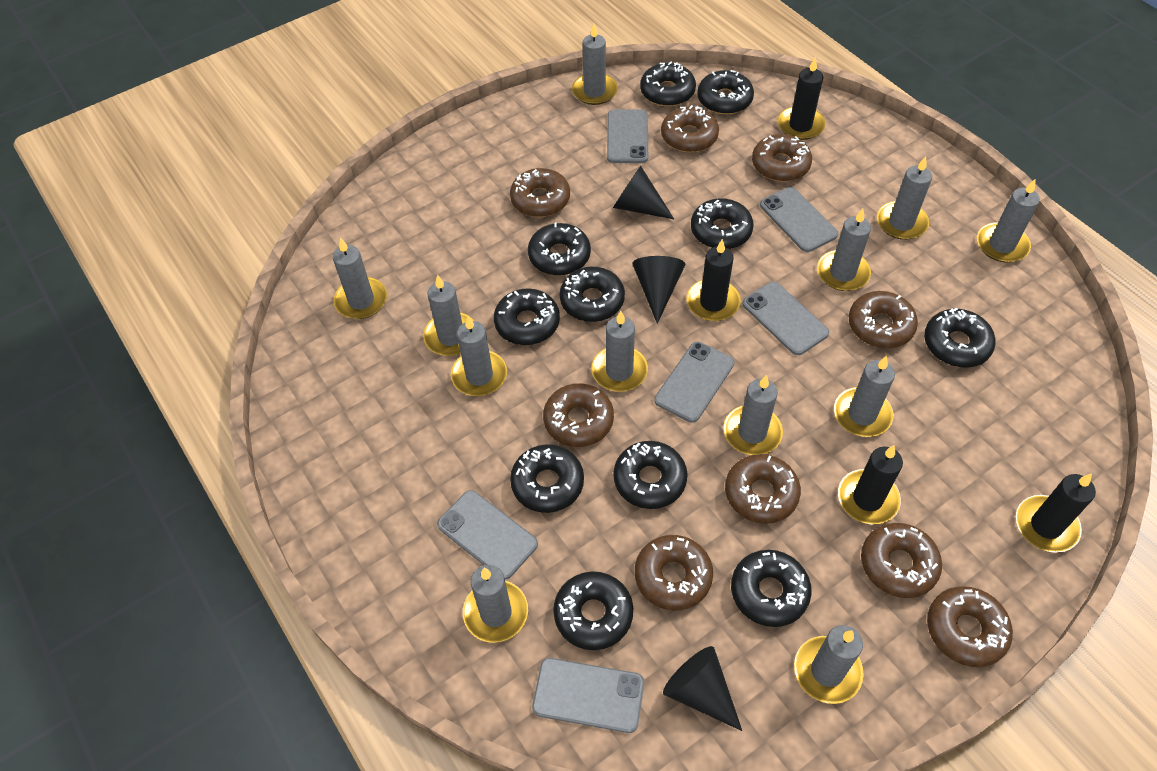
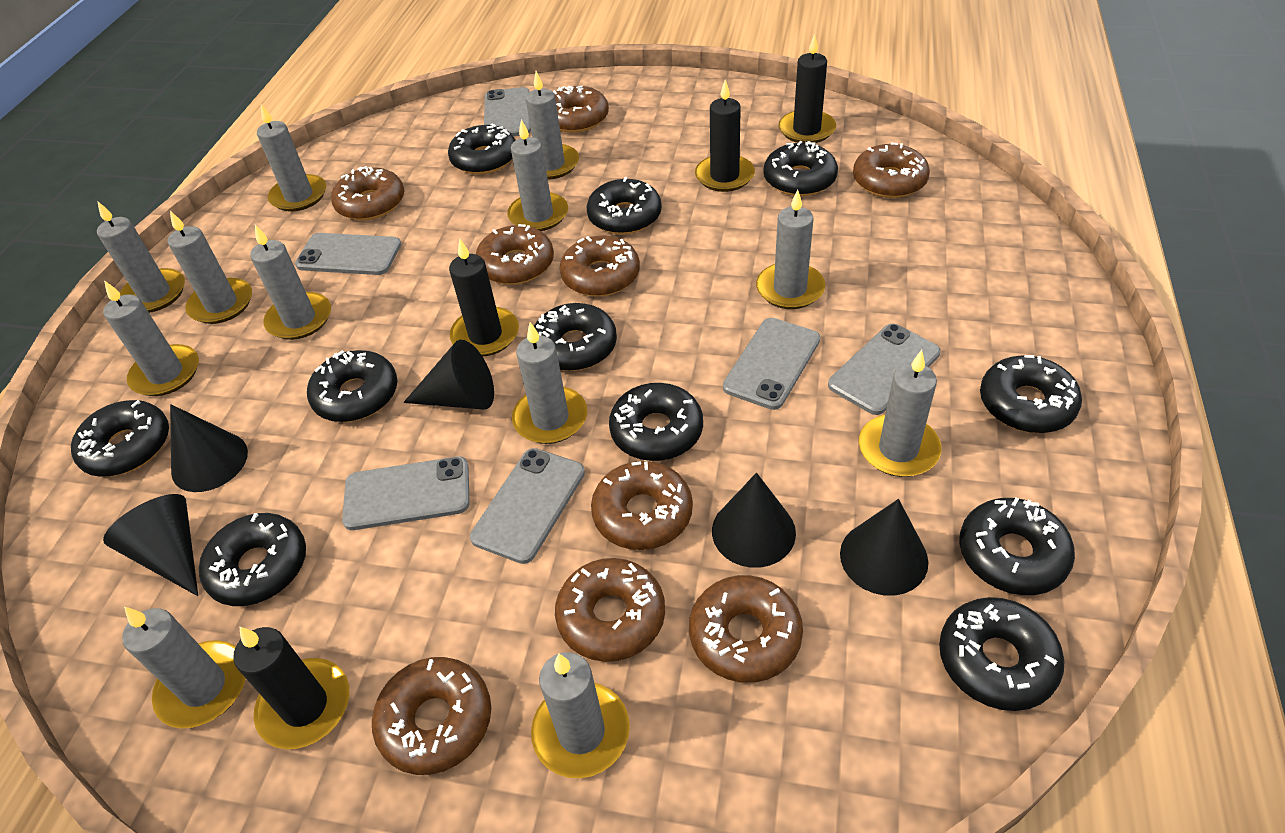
black cone: 3 -> 5

